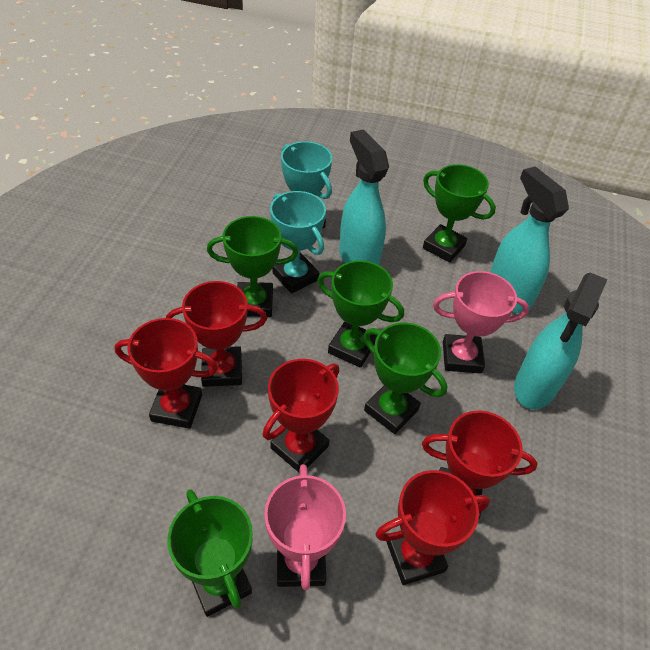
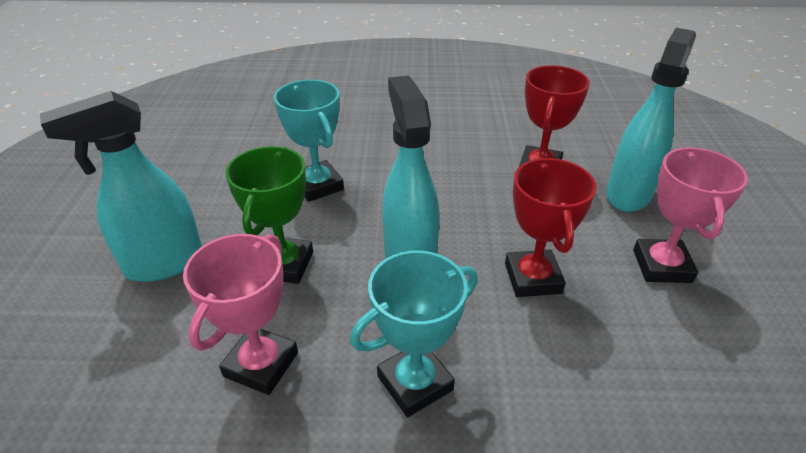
green trophy: 5 -> 1
red trophy: 5 -> 2

